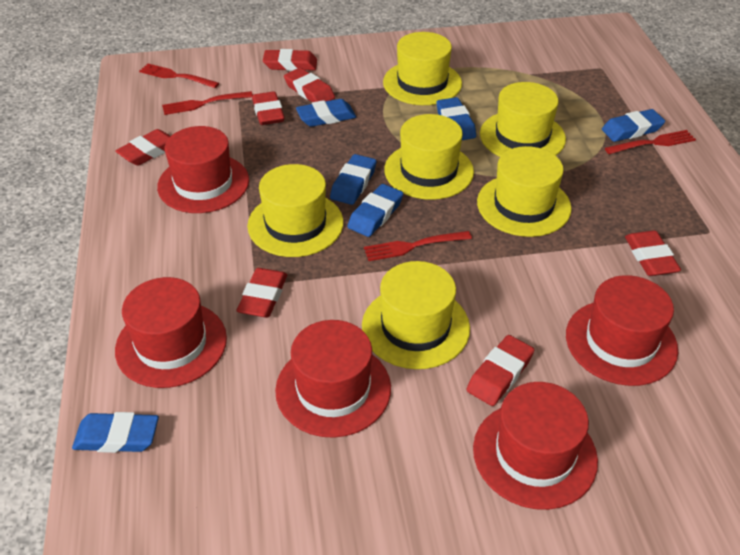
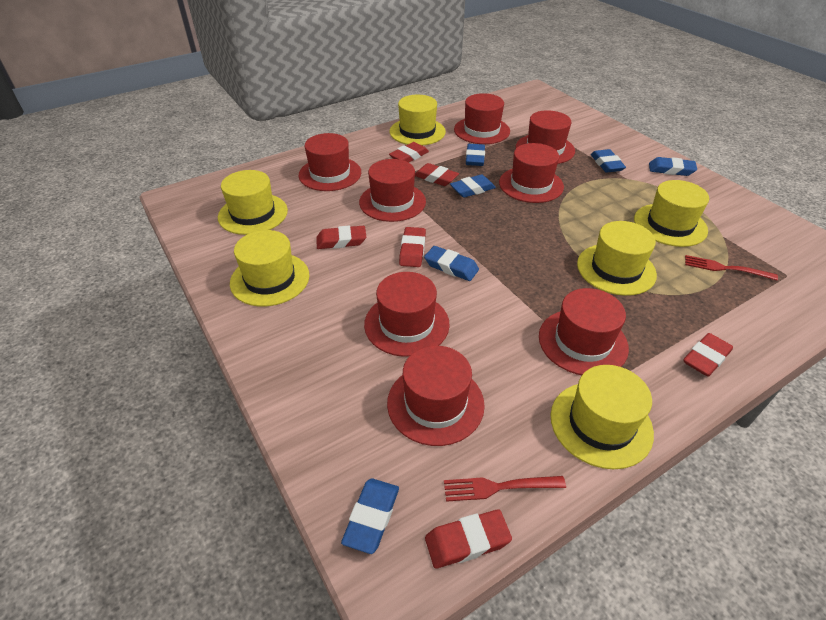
red eraser: 7 -> 6
red fork: 4 -> 2
red hat: 5 -> 8

